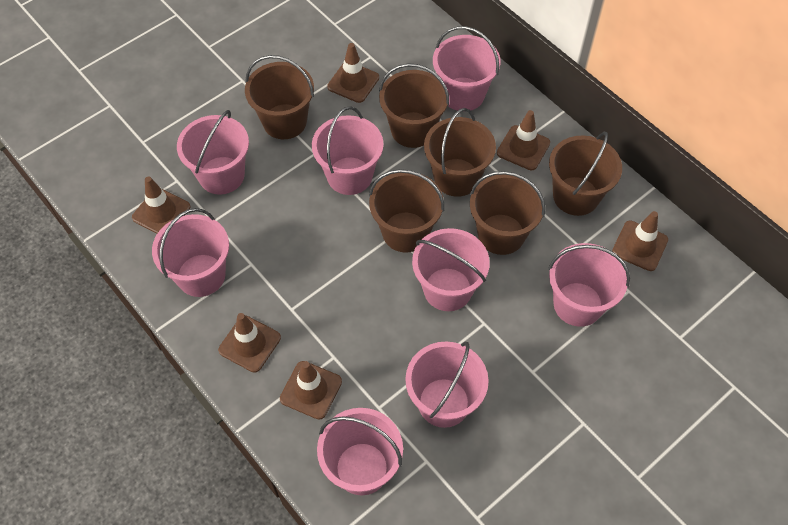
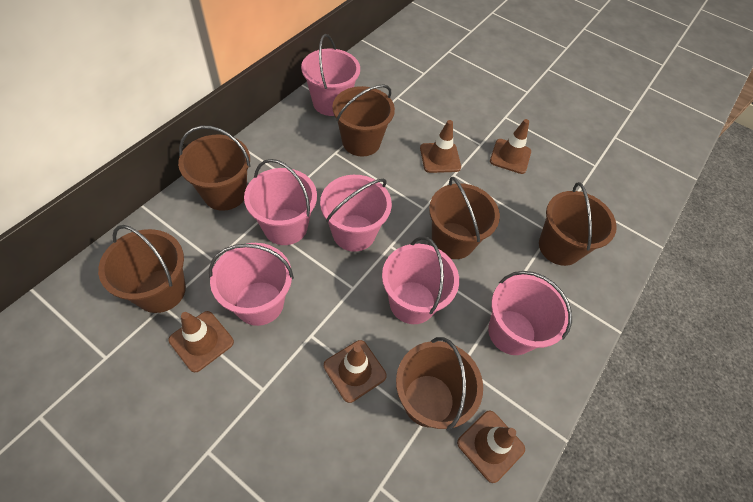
brown traffic cone: 6 -> 5
pink bucket: 8 -> 6

